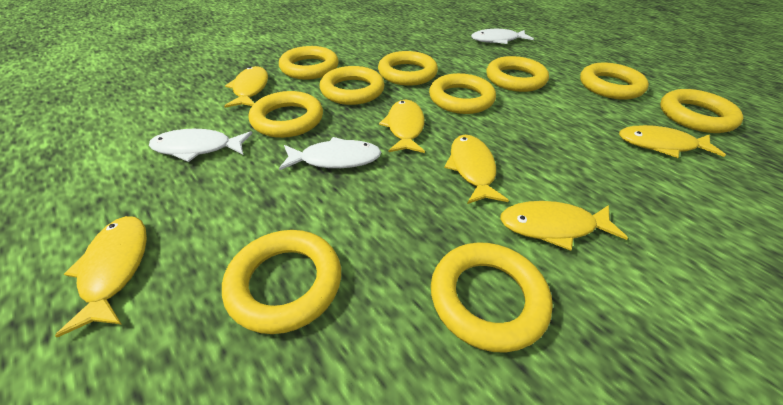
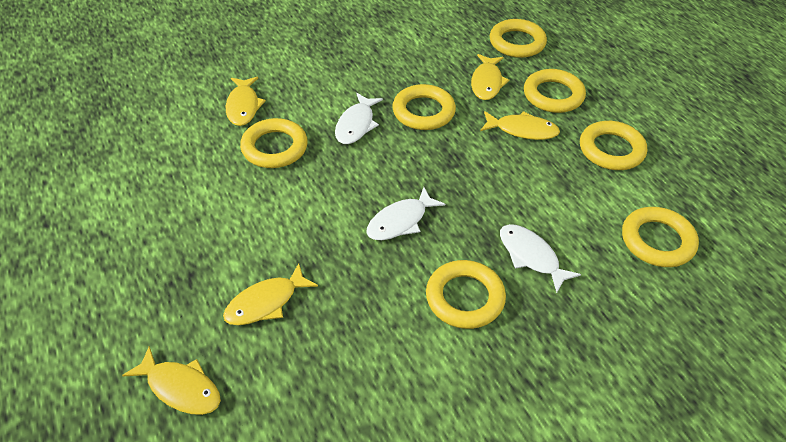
yellow fish: 6 -> 5
yellow ring: 10 -> 7

